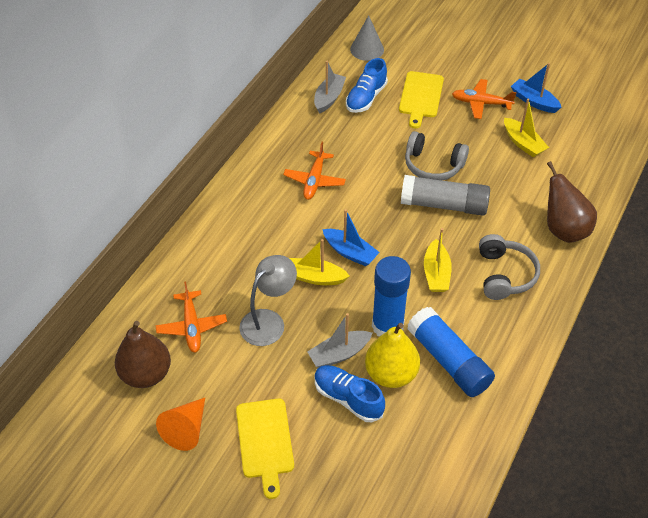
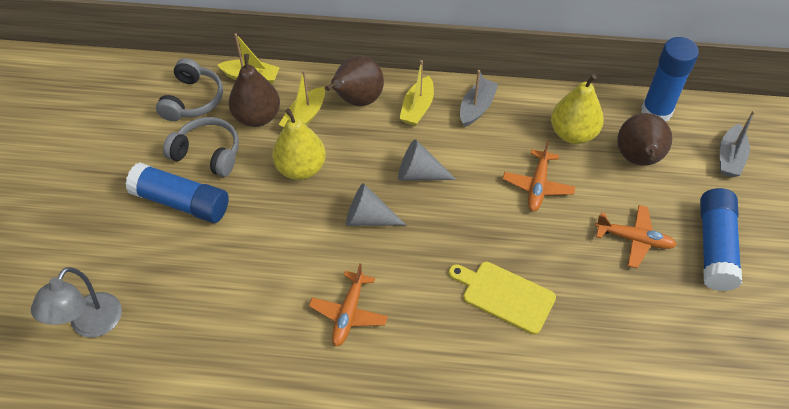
blue boat: 2 -> 0
blue glue stick: 2 -> 3
blue shoe: 2 -> 0
brown pear: 2 -> 3
grey cone: 1 -> 2
grey glue stick: 1 -> 0
orange cone: 1 -> 0
yellow cutting board: 2 -> 1
yellow pear: 1 -> 2

